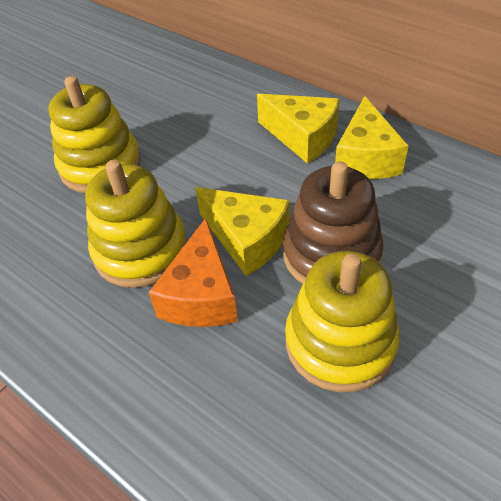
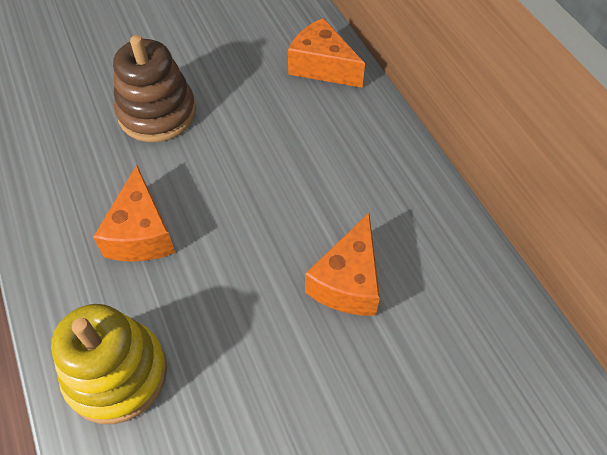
orange cheese: 1 -> 3
yellow cheese: 3 -> 0
yellow stacking toy: 3 -> 1

